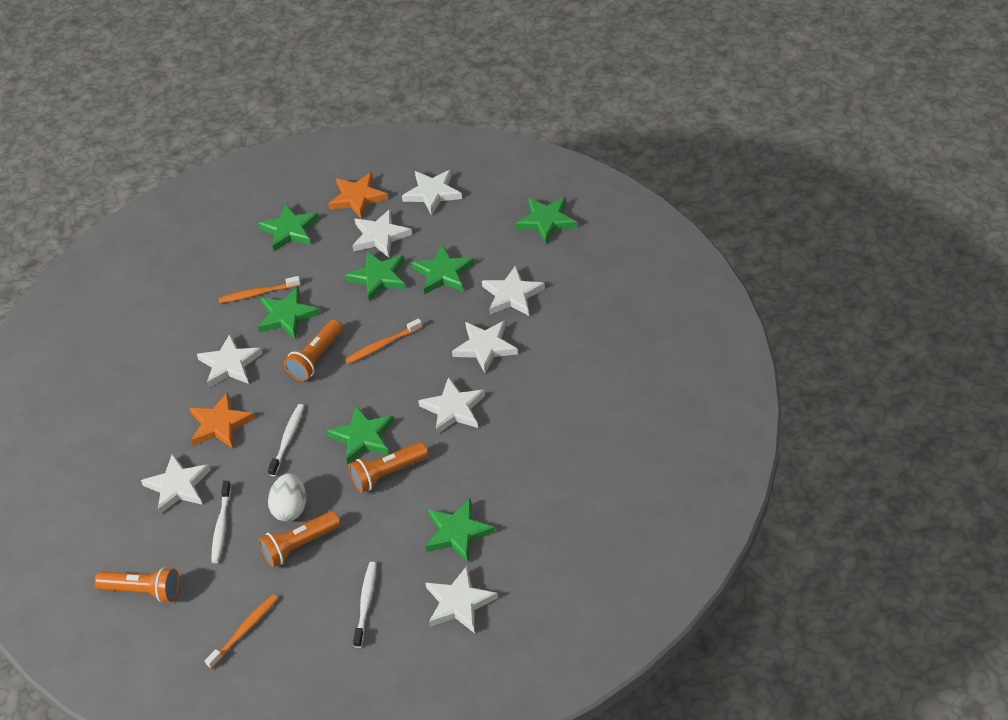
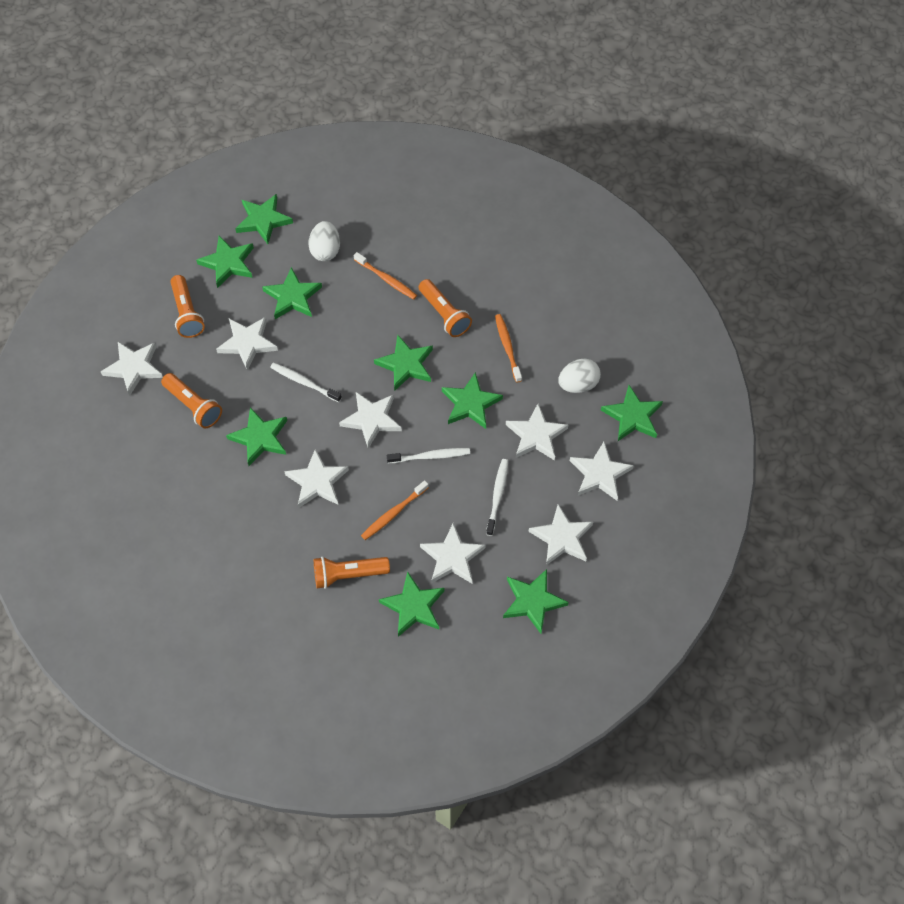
green star: 7 -> 9
orange star: 2 -> 0
white egg: 1 -> 2

